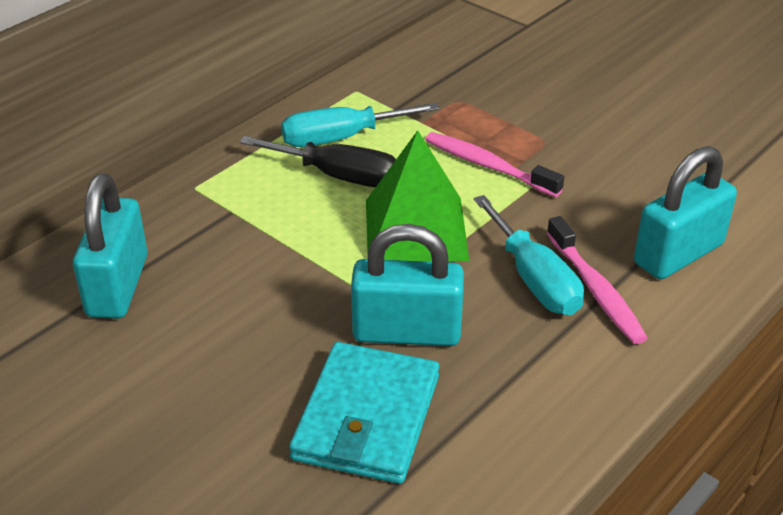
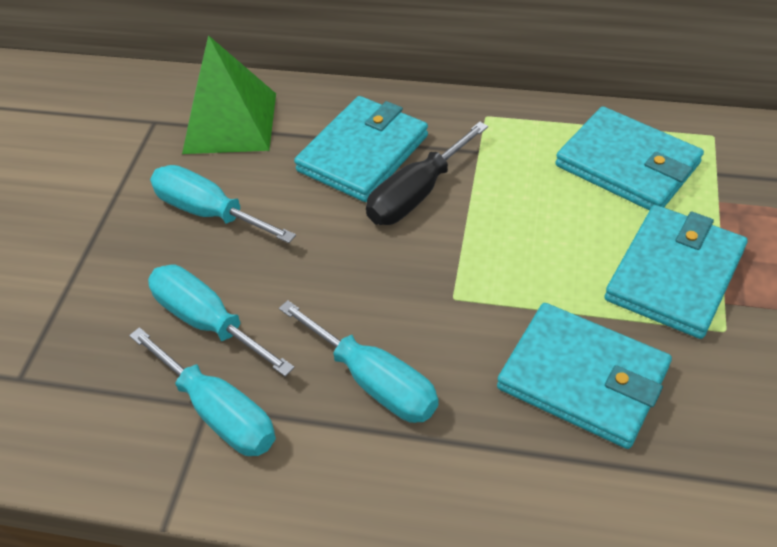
pink toothbrush: 2 -> 0
turquoise padlock: 3 -> 0
turquoise screwdriver: 2 -> 4
turquoise wallet: 1 -> 4

